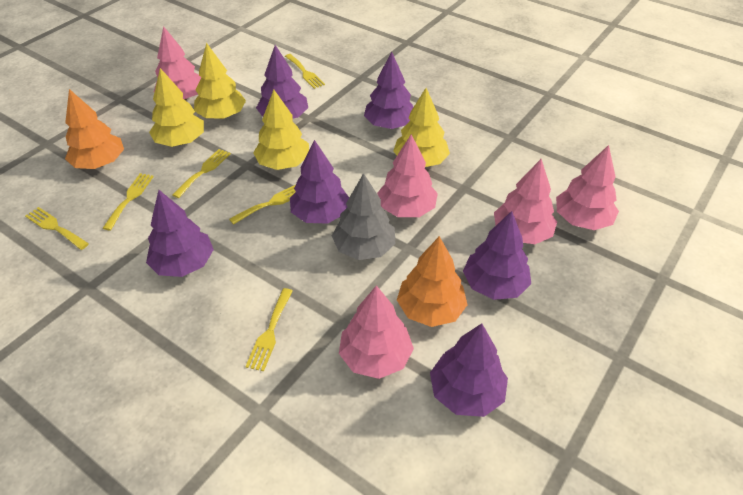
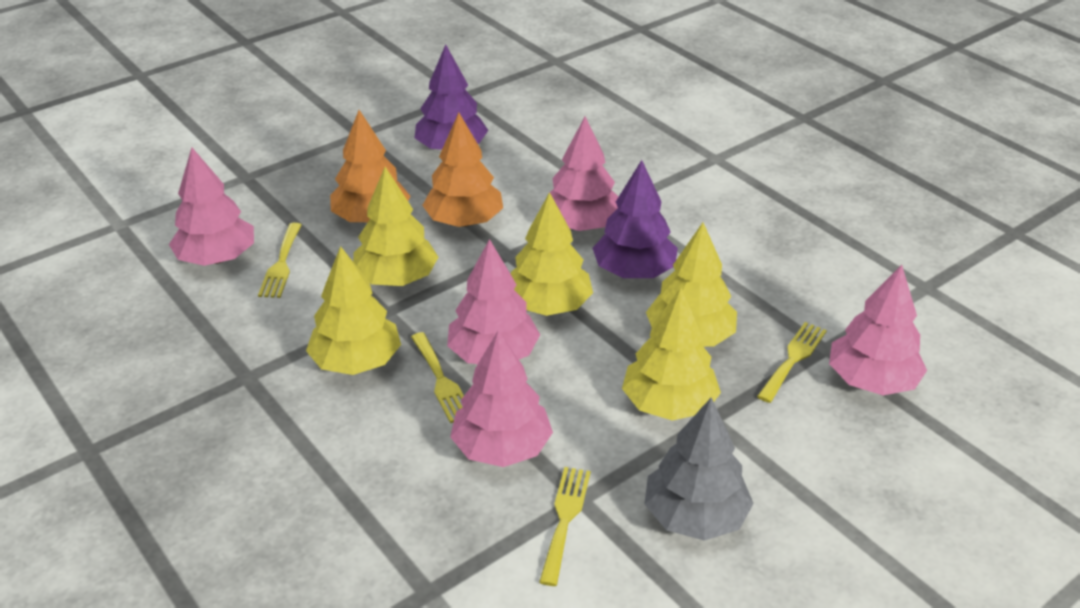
purple tree: 6 -> 2
yellow fork: 6 -> 4
yellow tree: 4 -> 5

